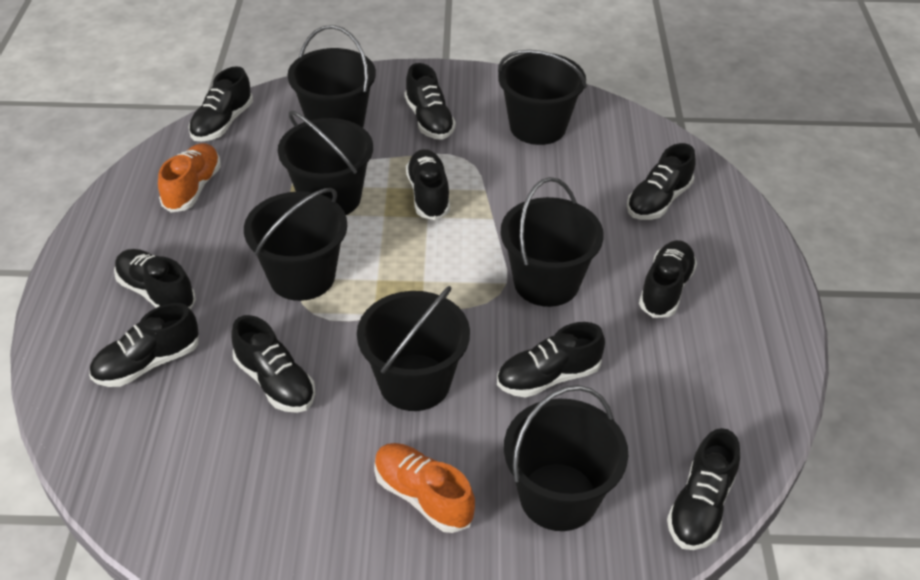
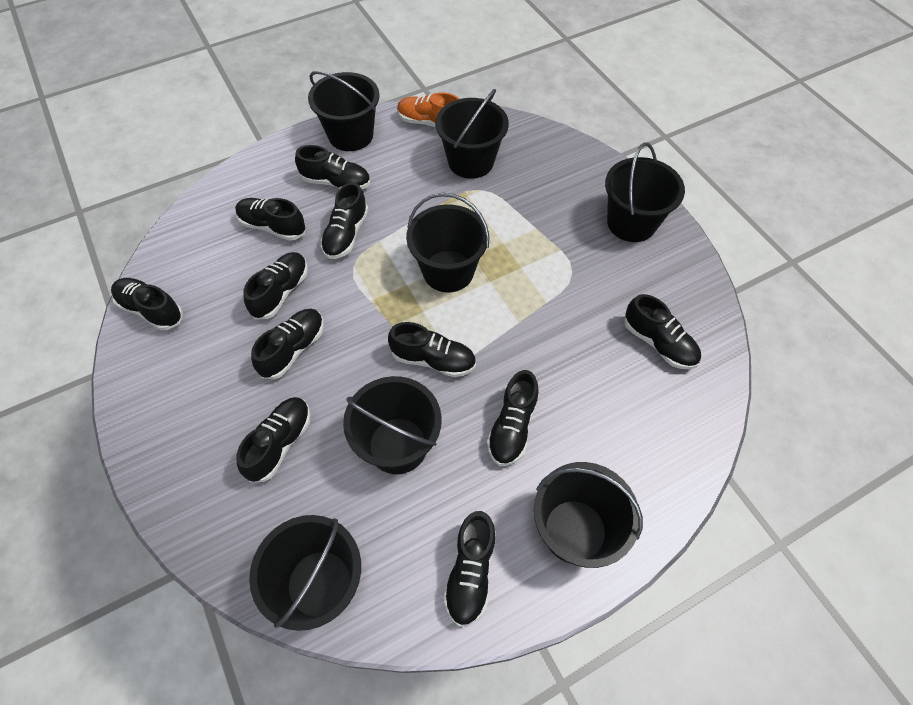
black shoe: 10 -> 11
orange shoe: 2 -> 1

